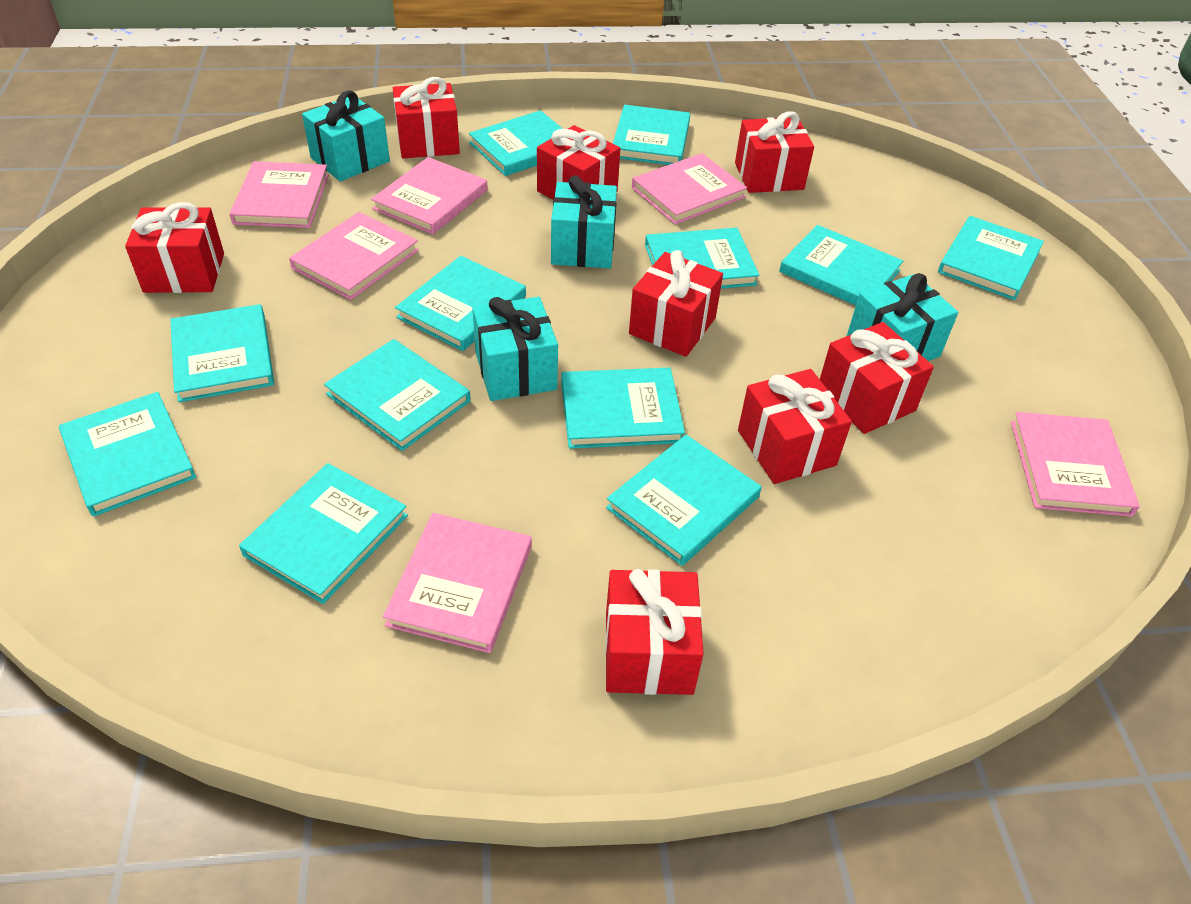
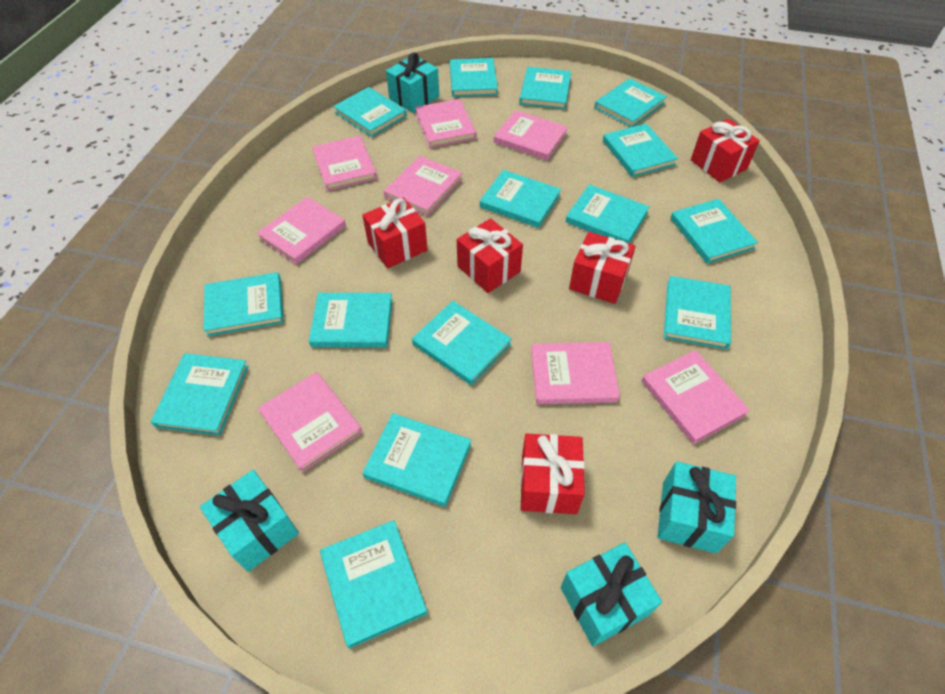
pink book: 6 -> 8
red gift: 8 -> 5
turquoise book: 12 -> 15

